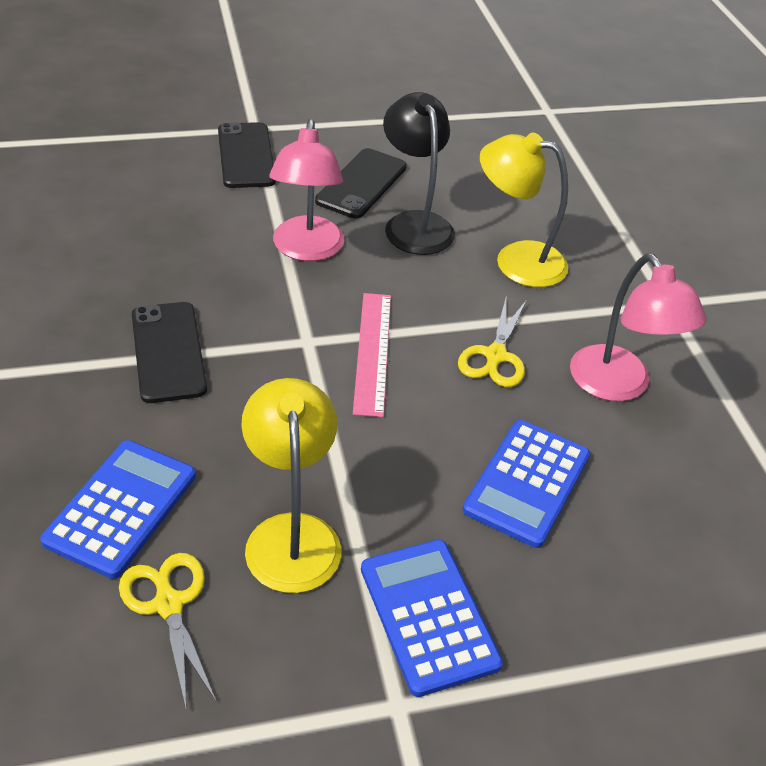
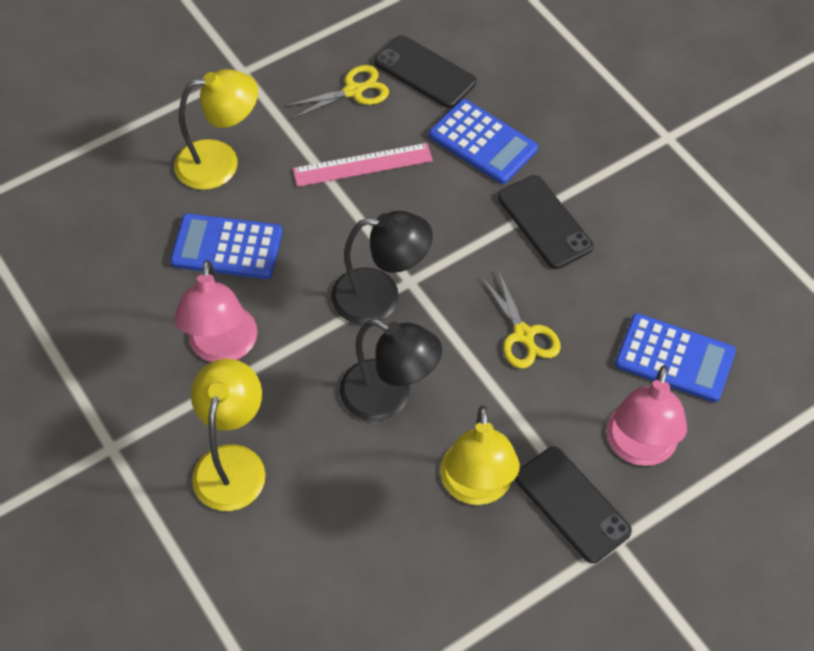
black lamp: 1 -> 2
yellow lamp: 2 -> 3

